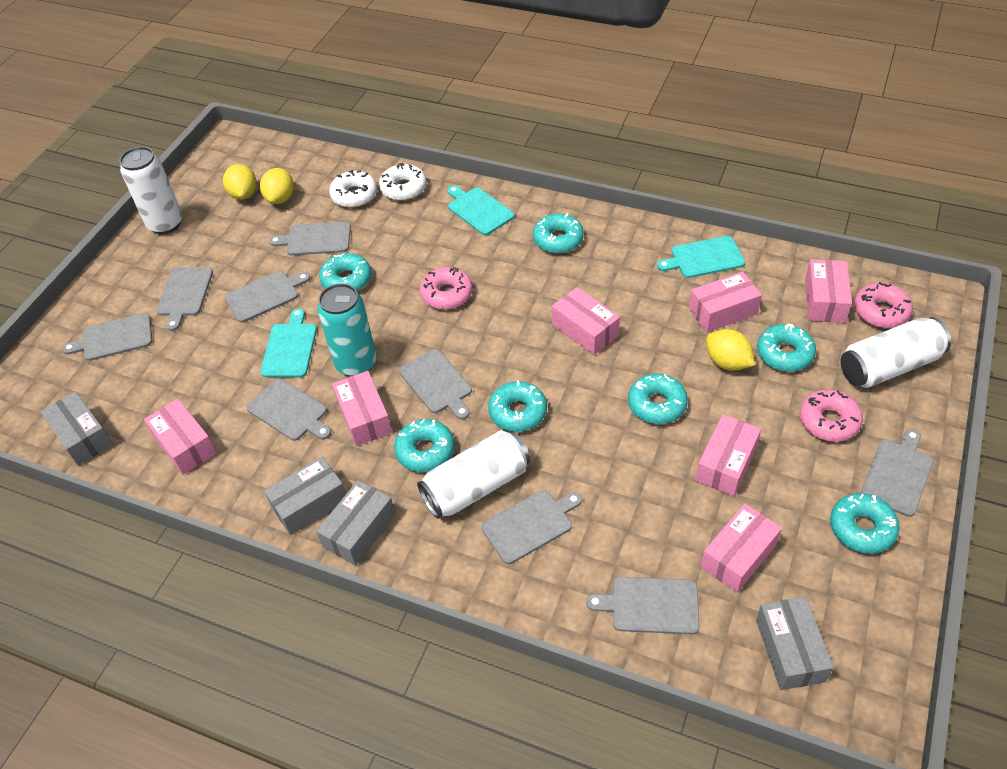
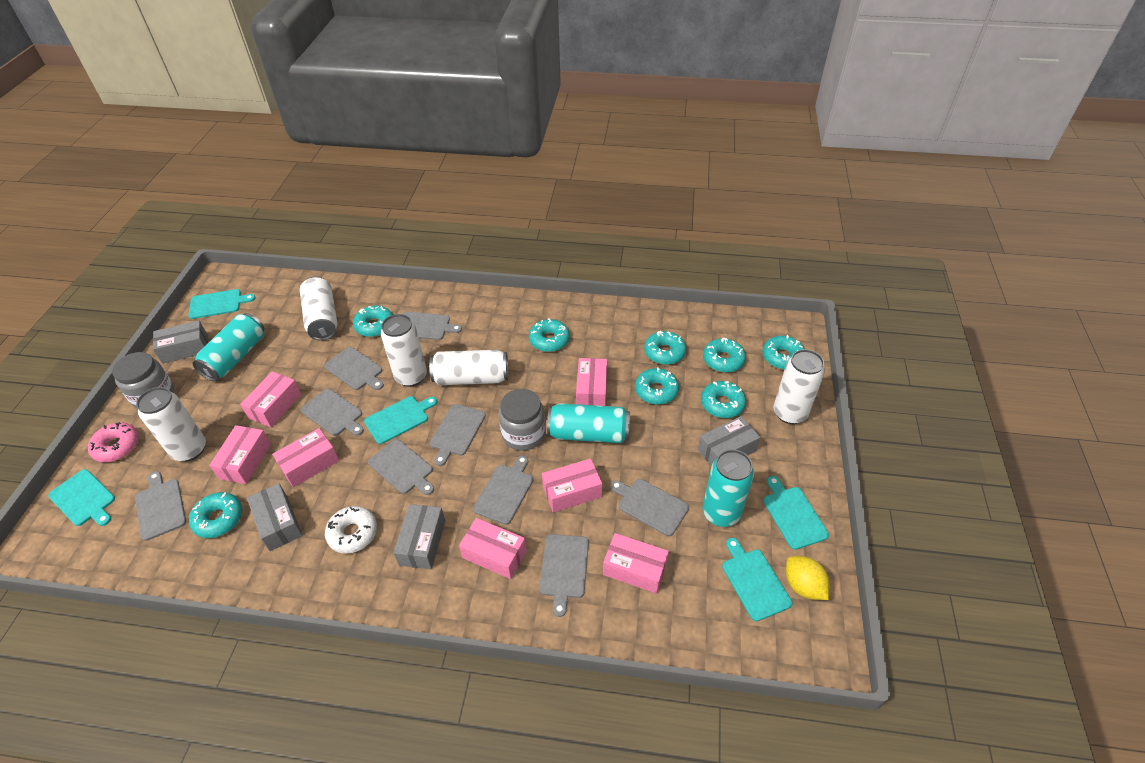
grey jar: 0 -> 2
pink donut: 3 -> 1
turquoise can: 1 -> 3
turquoise cutting board: 3 -> 5
turquoise donut: 7 -> 8
white can: 3 -> 5
white donut: 2 -> 1
yellow lemon: 3 -> 1

